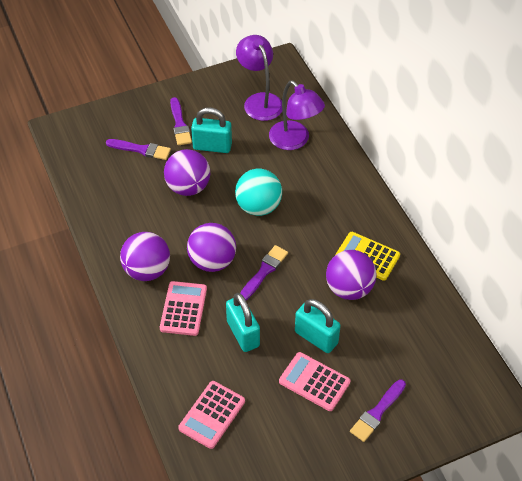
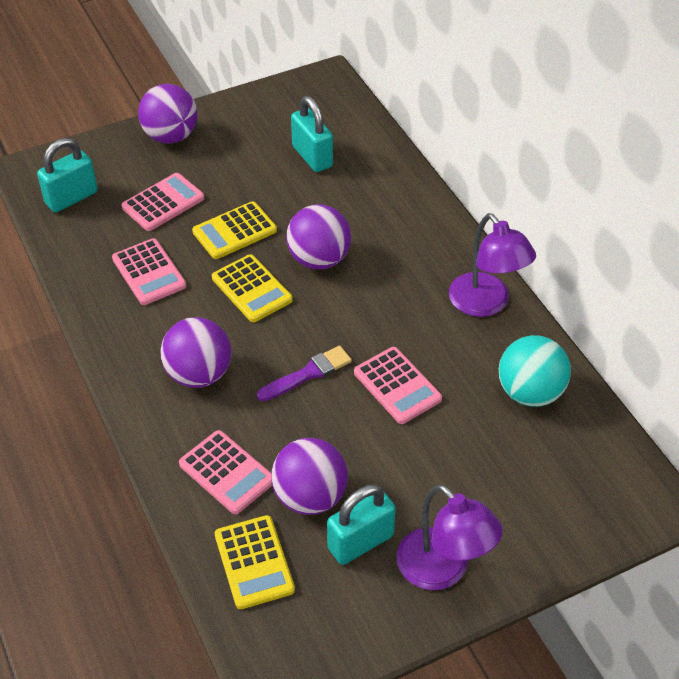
pink calculator: 3 -> 4
purple brush: 4 -> 1
yellow calculator: 1 -> 3

